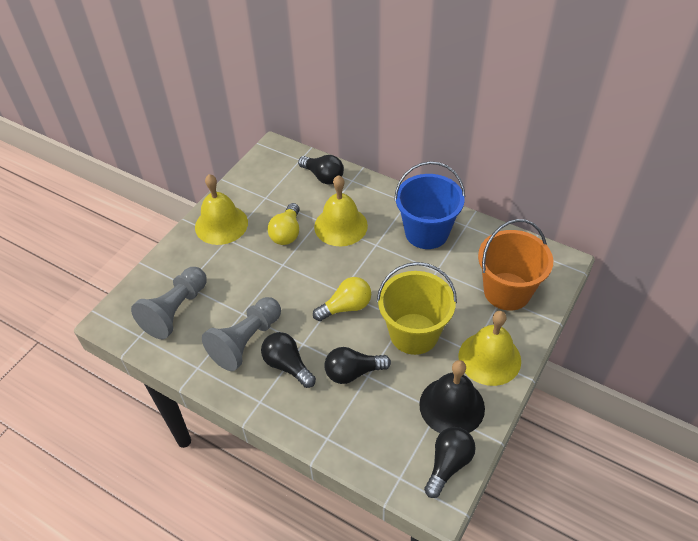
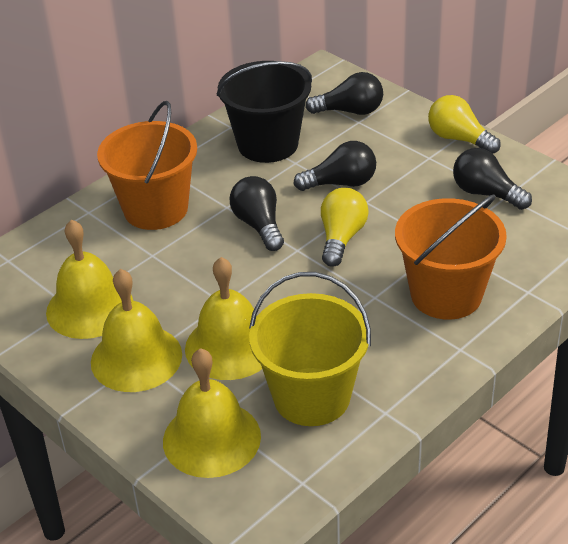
black bell: 1 -> 0
black bucket: 0 -> 1
blue bucket: 1 -> 0
grey pawn: 2 -> 0
orange bucket: 1 -> 2
yellow bell: 3 -> 4

